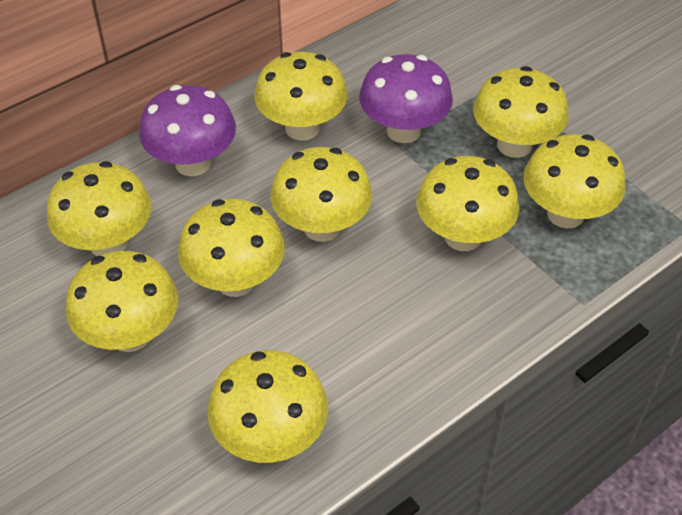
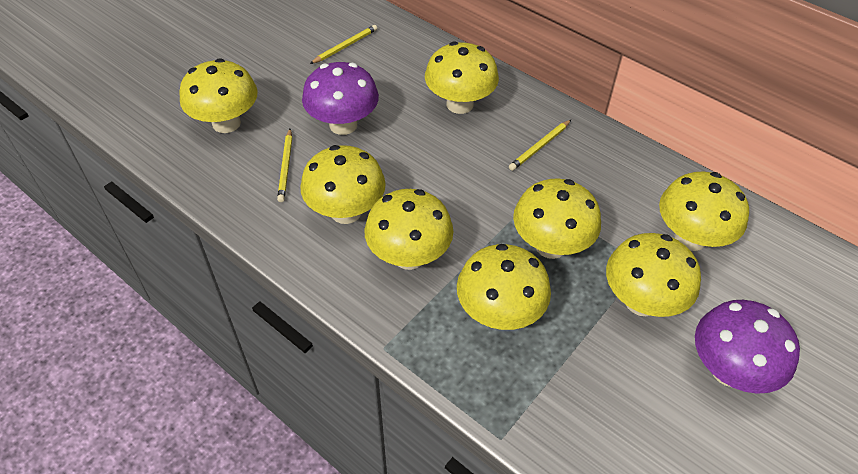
yellow mushroom: 9 -> 8
yellow pencil: 0 -> 3

